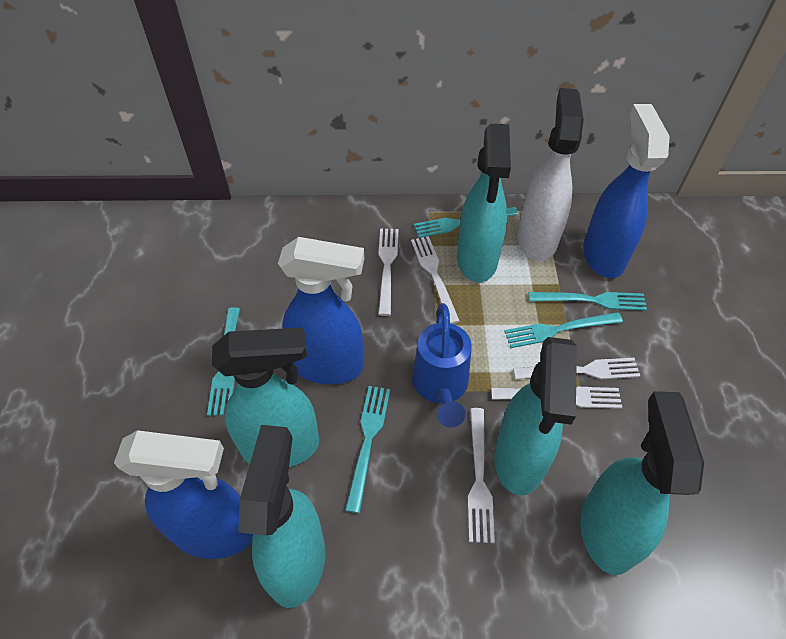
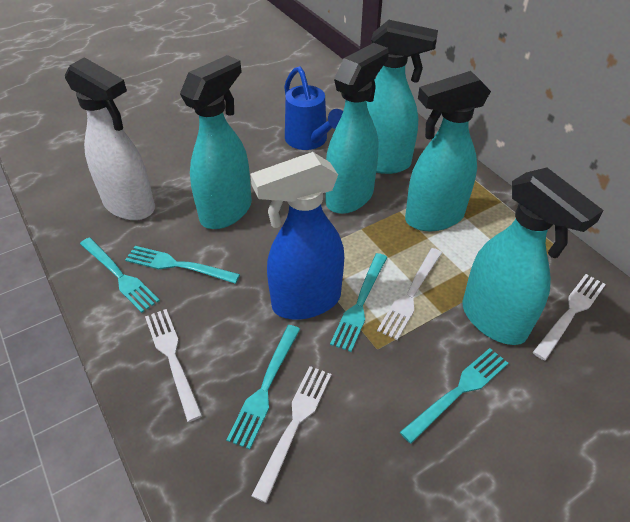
blue spray bottle: 3 -> 1
white fork: 5 -> 4

